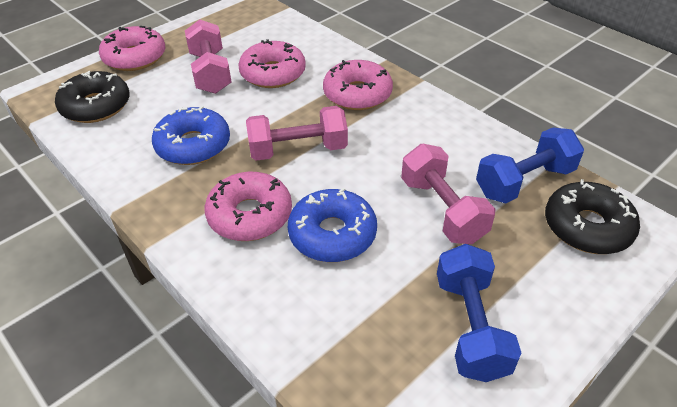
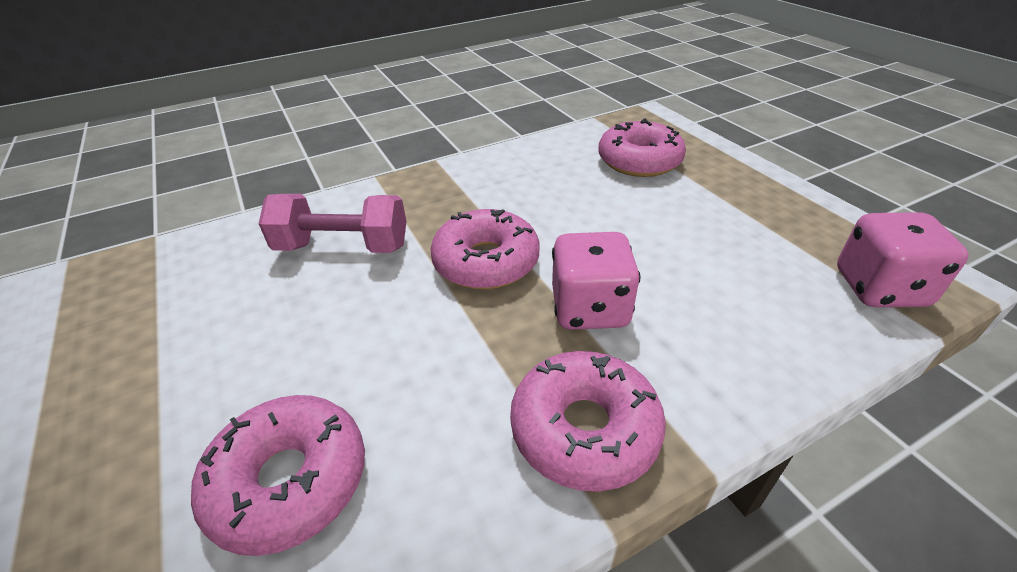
black donut: 2 -> 0
blue donut: 2 -> 0
blue dumbbell: 2 -> 0
pink dice: 0 -> 2
pink dumbbell: 3 -> 1

